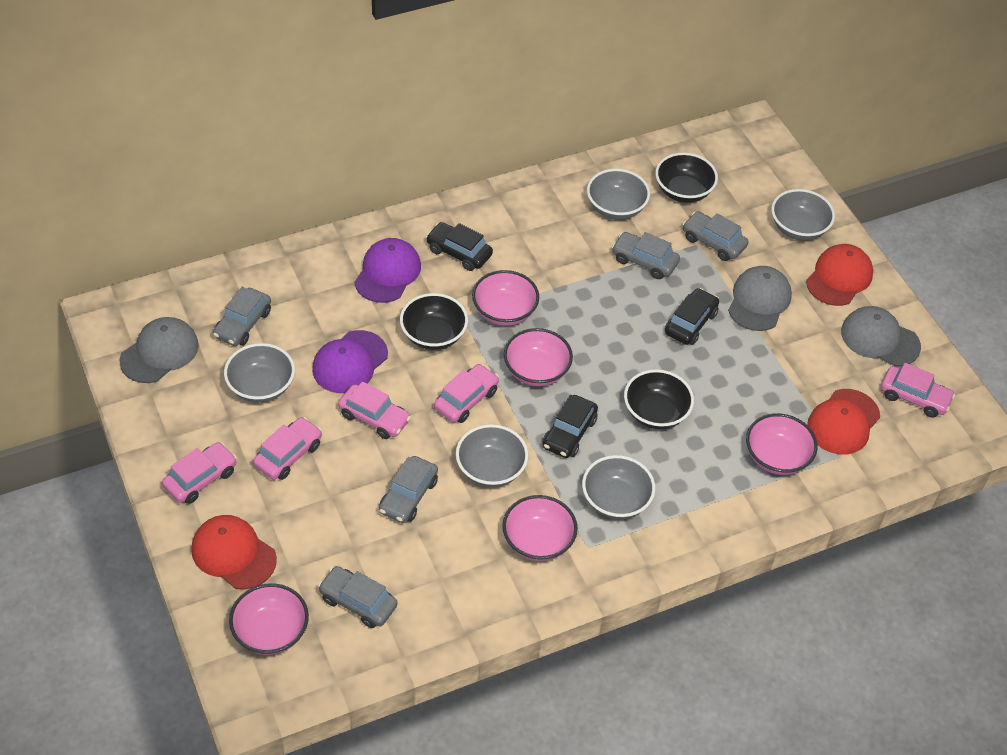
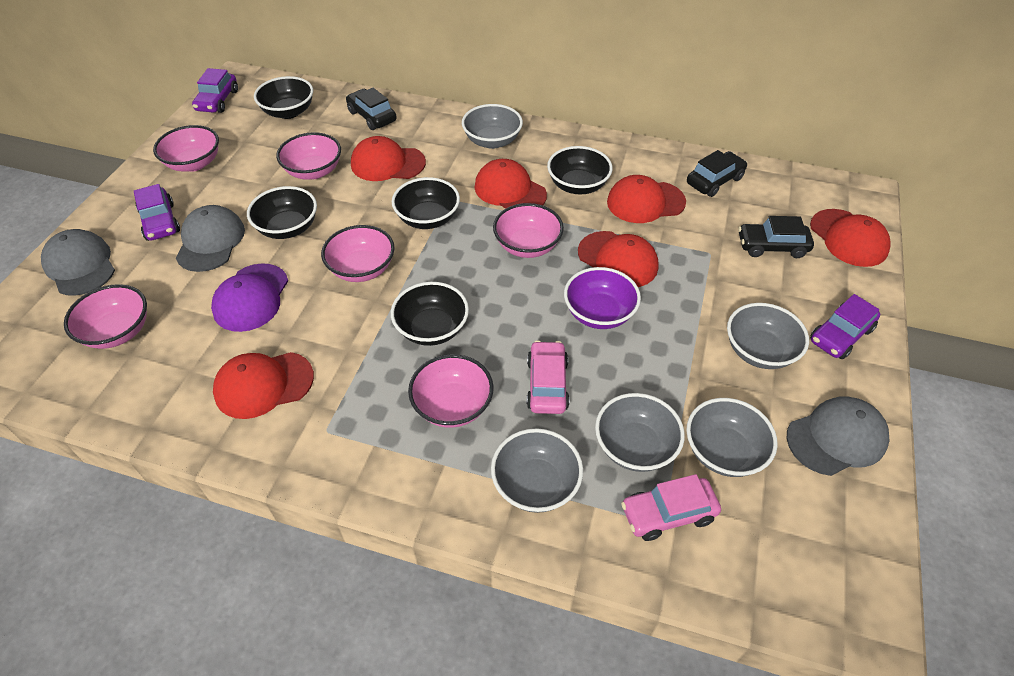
black bowl: 3 -> 5
grey car: 5 -> 0
pink bowl: 5 -> 6
pink car: 5 -> 2
purple bowl: 0 -> 1
purple cap: 2 -> 1
purple car: 0 -> 3
red cap: 3 -> 6

